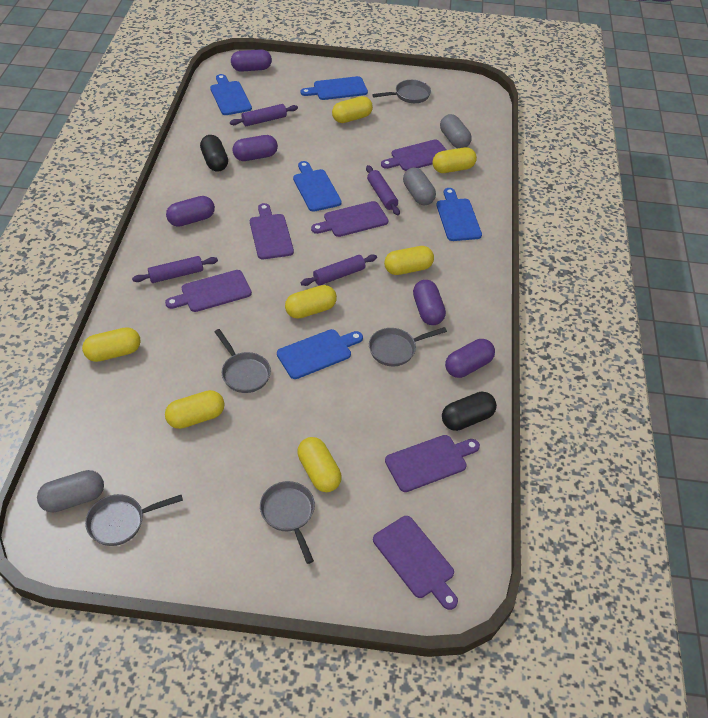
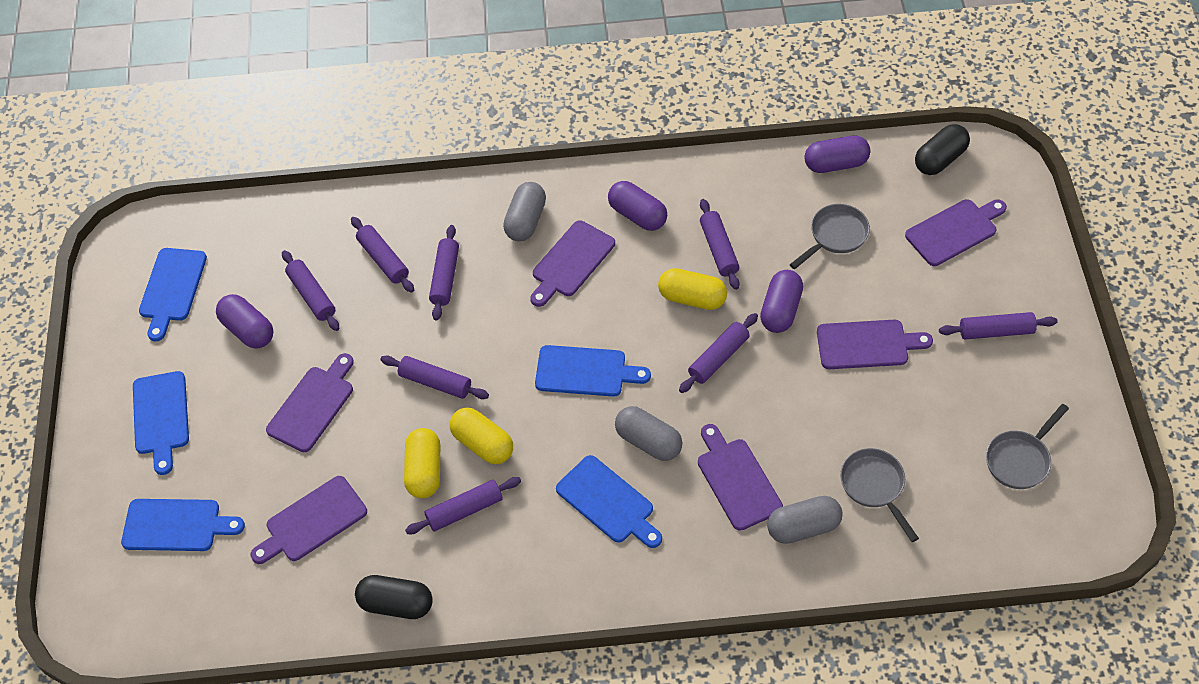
grey pan: 5 -> 3
purple capsule: 5 -> 4
purple rolling pin: 4 -> 8
yellow capsule: 7 -> 3

